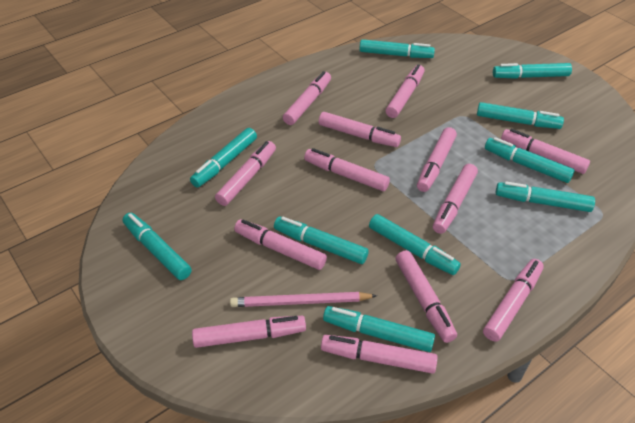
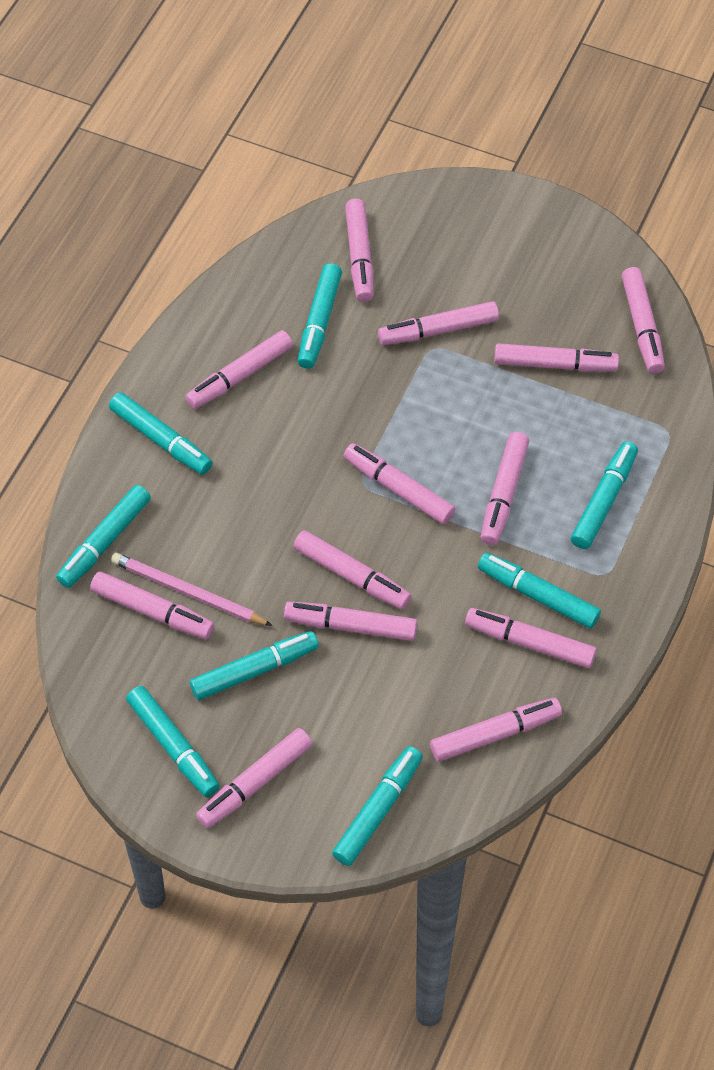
turquoise marker: 10 -> 8

